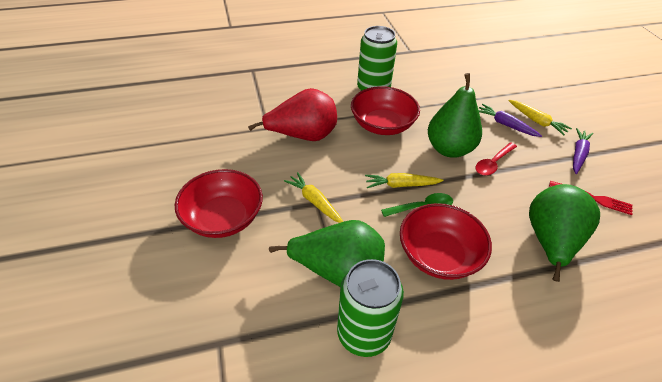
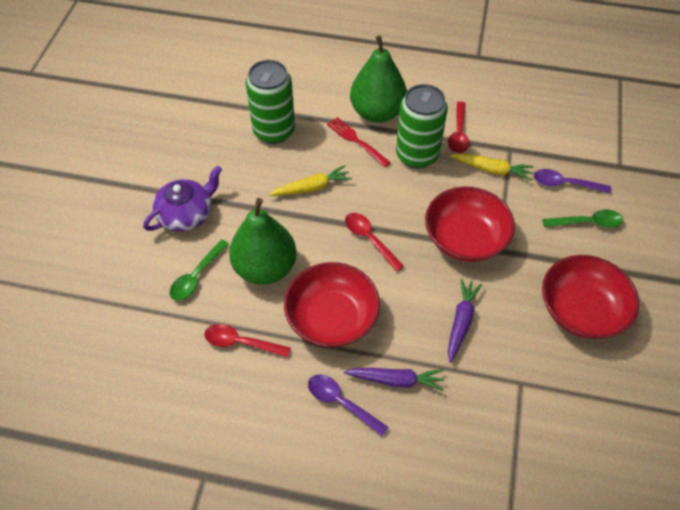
green pear: 3 -> 2
green spoon: 1 -> 2
purple spoon: 0 -> 2
purple teapot: 0 -> 1
red pear: 1 -> 0
red spoon: 1 -> 3
yellow carrot: 3 -> 2

